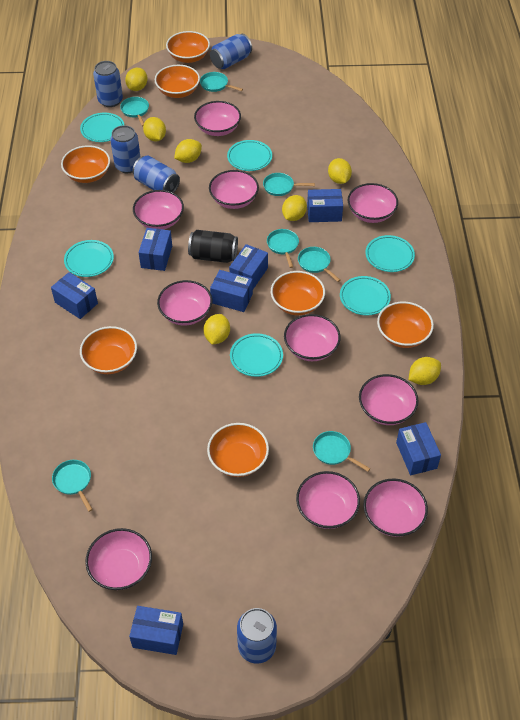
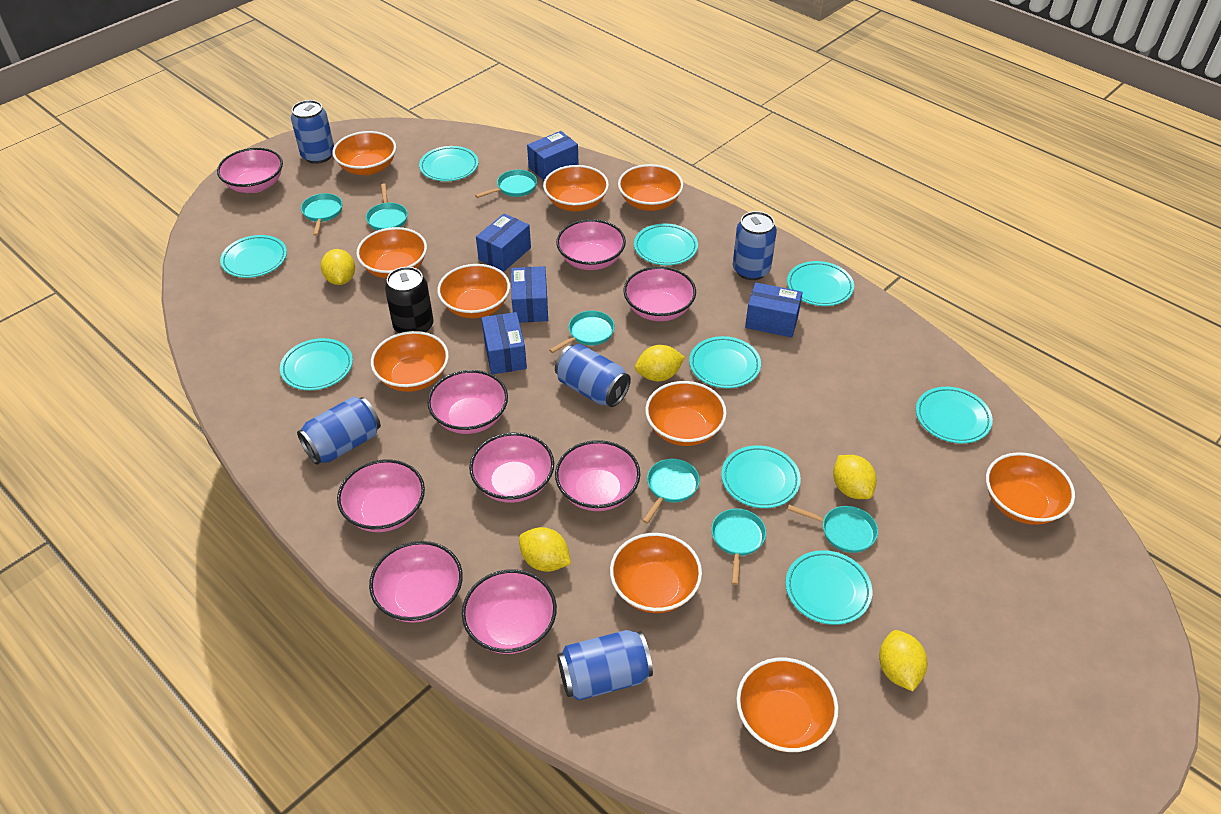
blue box: 7 -> 5
orange bowl: 7 -> 10
pink bowl: 10 -> 9
turquoise plate: 6 -> 9
yellow lemon: 7 -> 5

